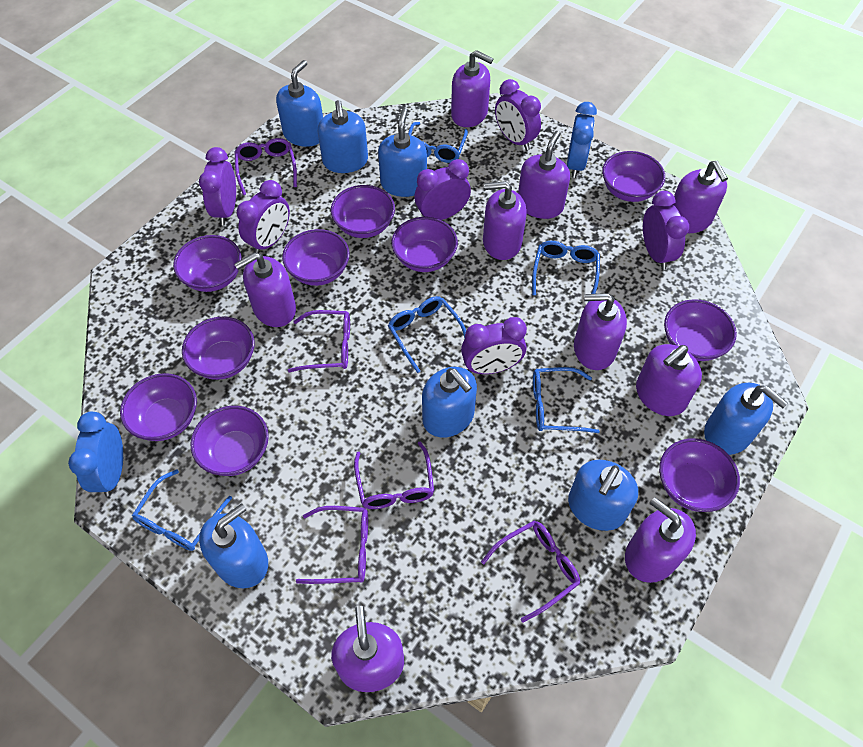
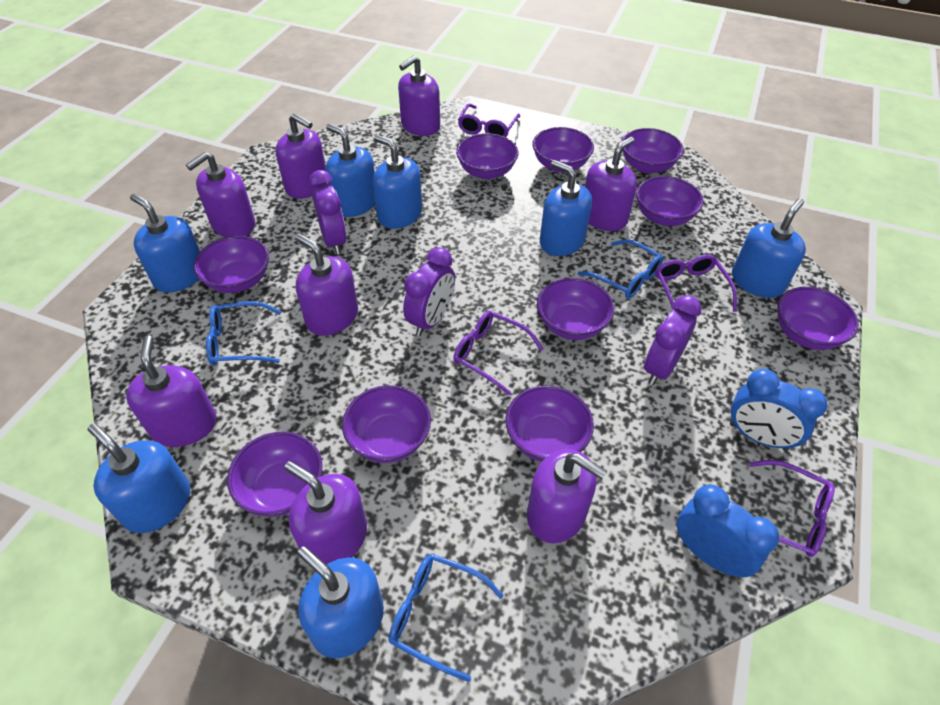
blue glasses: 5 -> 3
purple clock: 6 -> 3
purple glasses: 5 -> 4
purple soap dispenser: 9 -> 8

